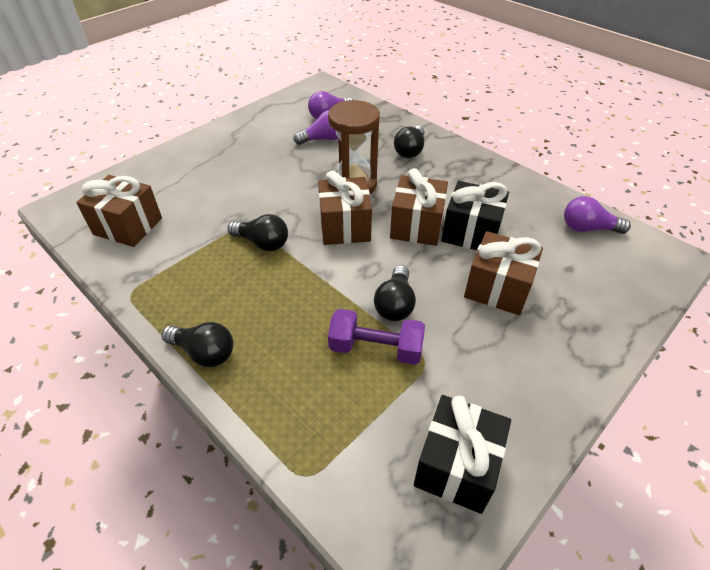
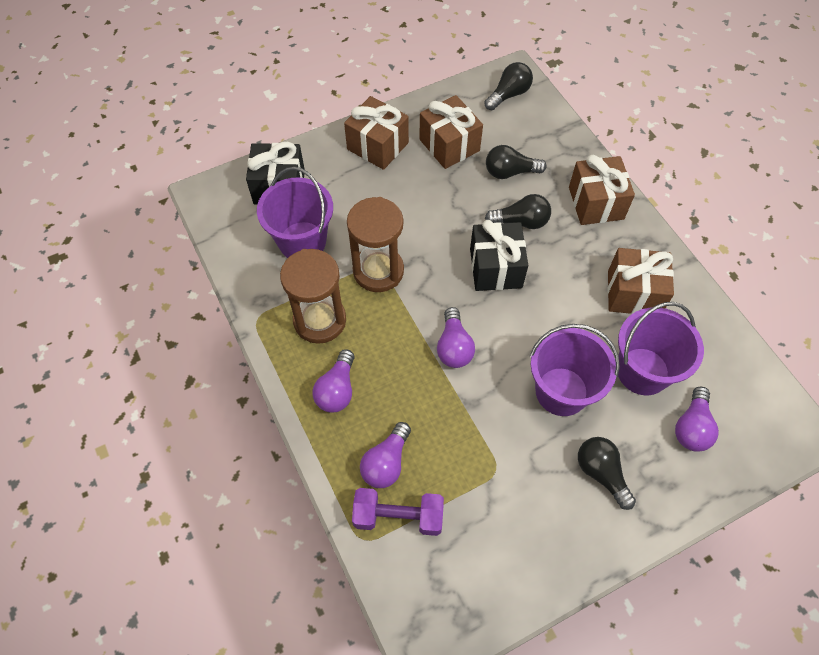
brown hourglass: 1 -> 2
purple bucket: 0 -> 3
purple light bulb: 3 -> 4

